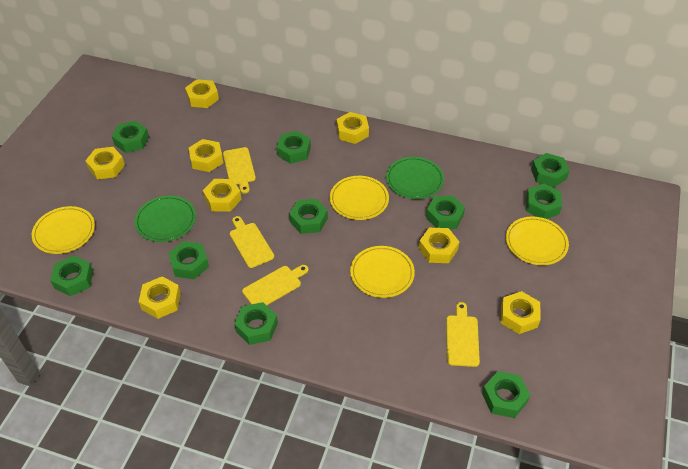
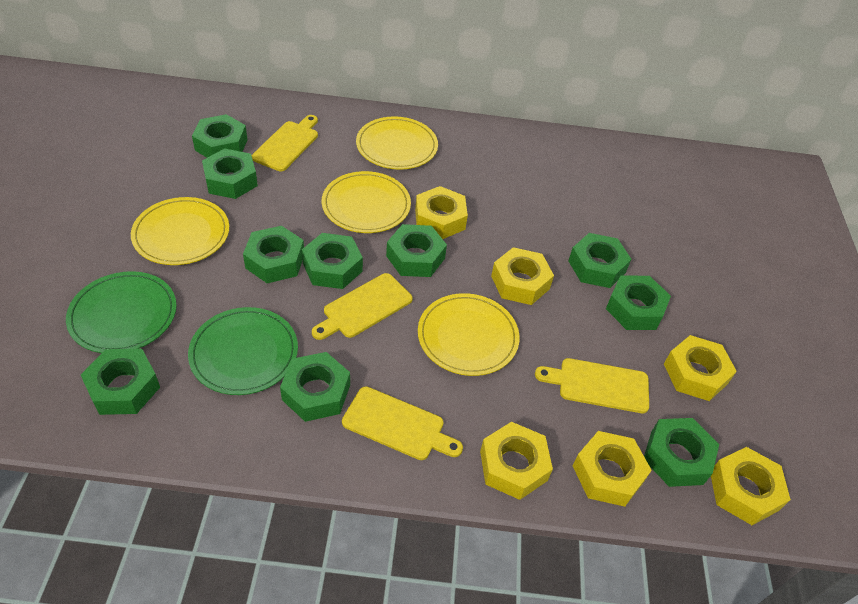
yellow nut: 8 -> 6

